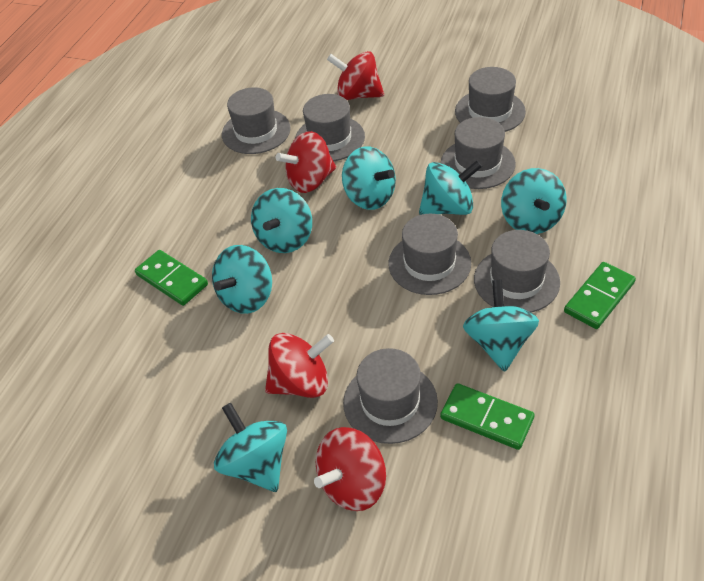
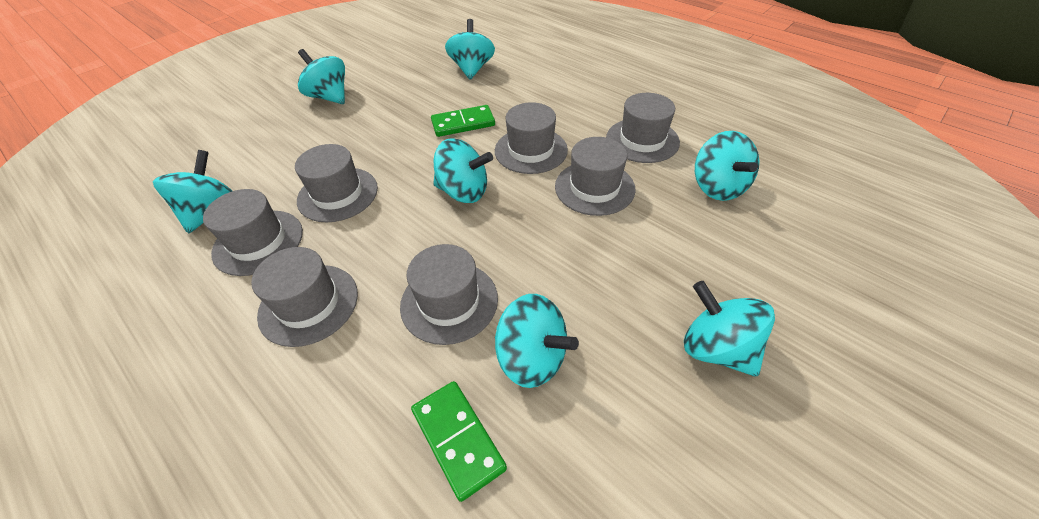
green domino: 3 -> 2
red spinning top: 4 -> 0

